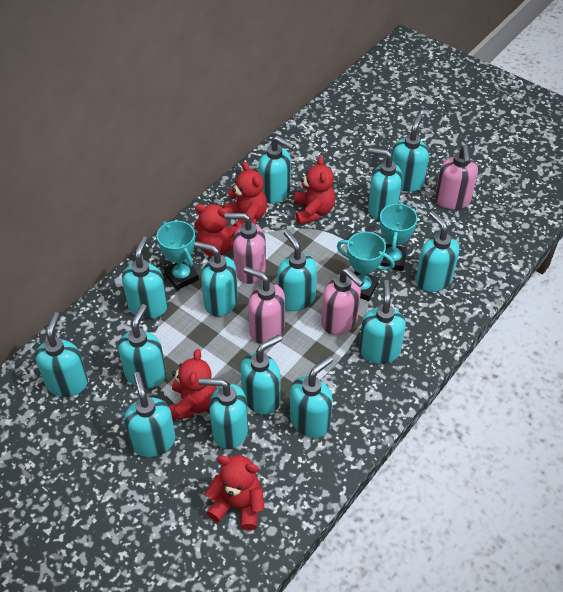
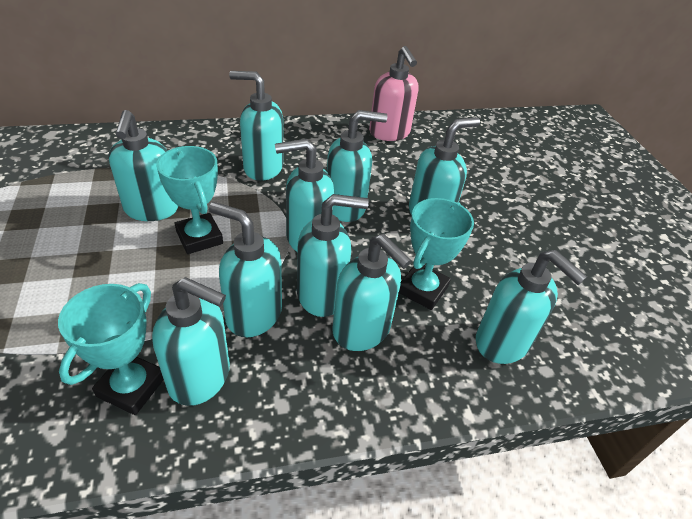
pink soap dispenser: 4 -> 1
red teddy bear: 5 -> 0
turquoise soap dispenser: 14 -> 10

